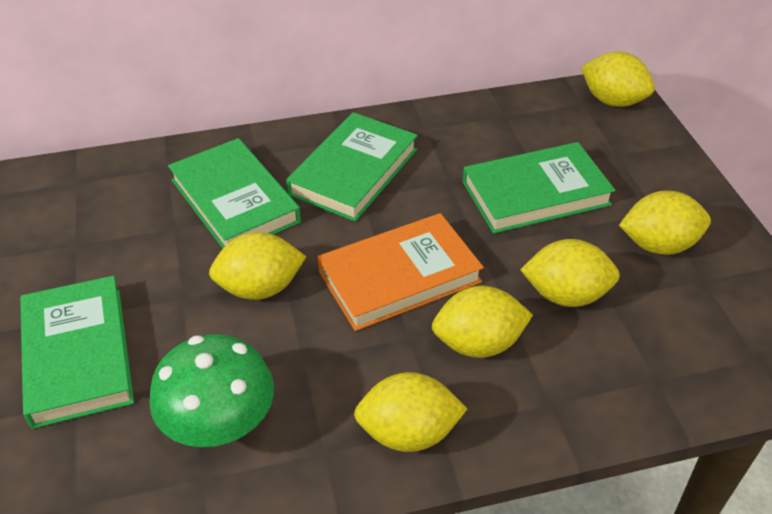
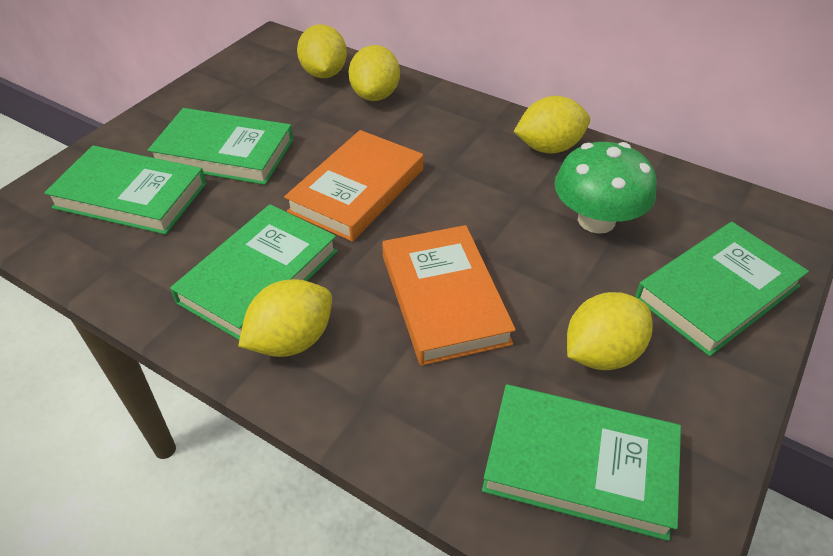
green book: 4 -> 5
orange book: 1 -> 2
yellow lemon: 6 -> 5

